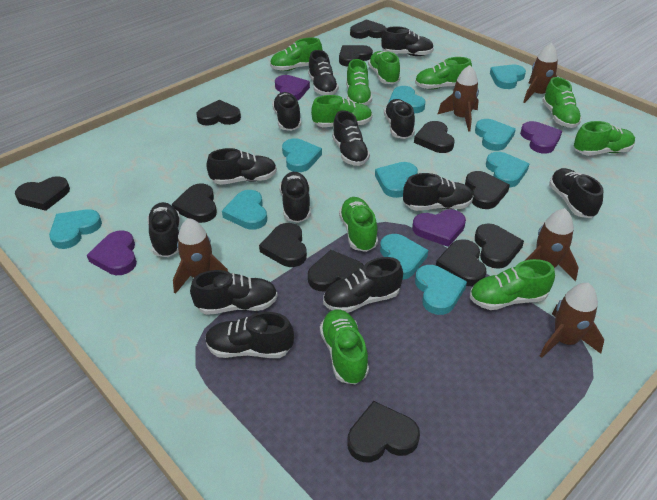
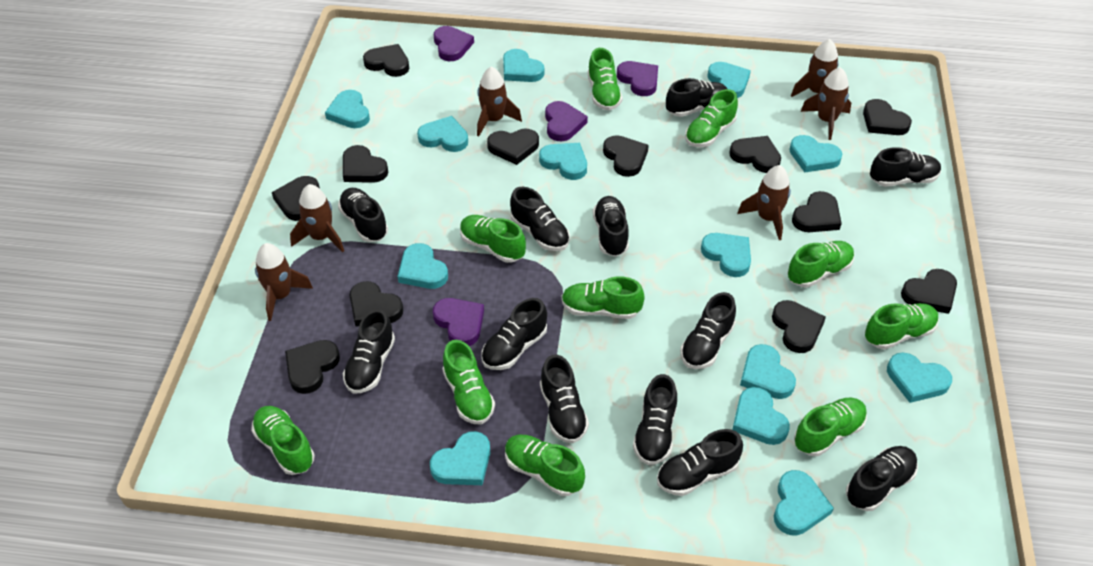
black shoe: 13 -> 12
brown rocket: 5 -> 6
turquoise heart: 10 -> 13

